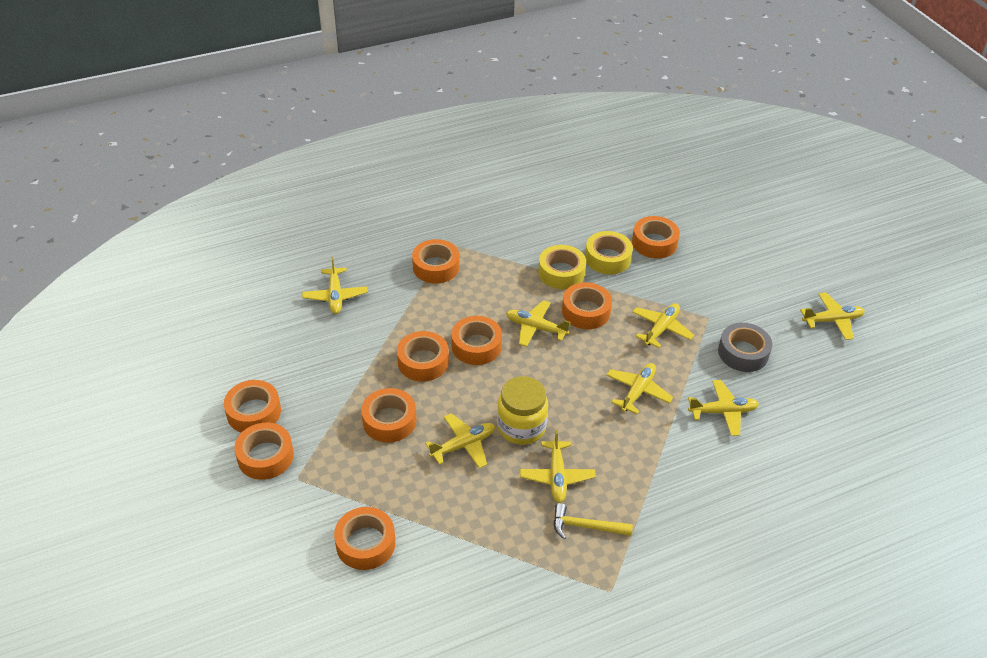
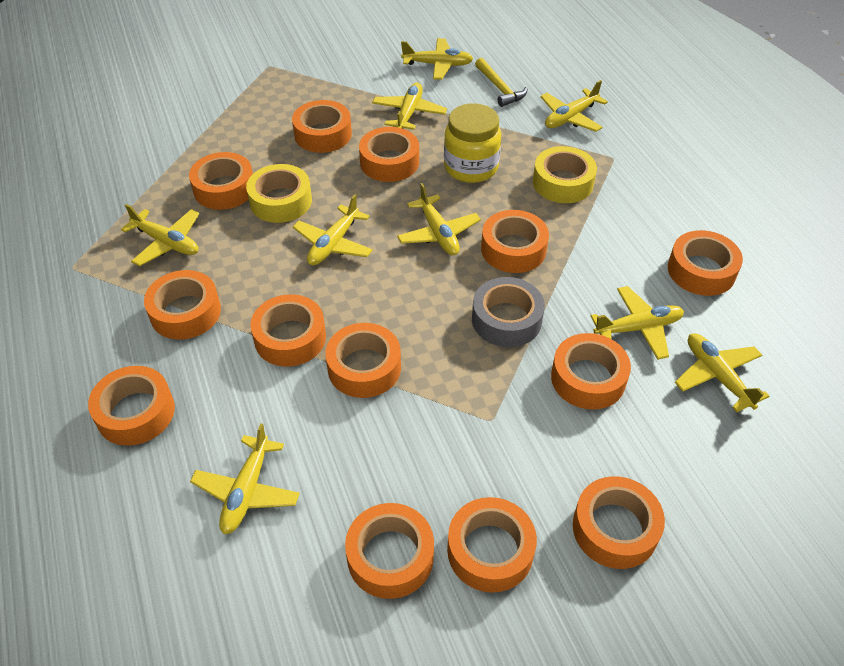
orange tape: 9 -> 13
yellow plane: 8 -> 9

